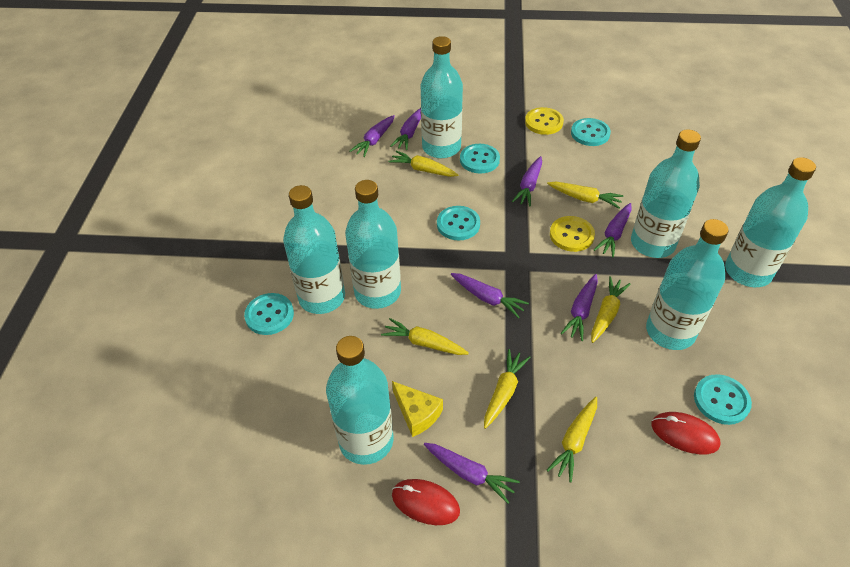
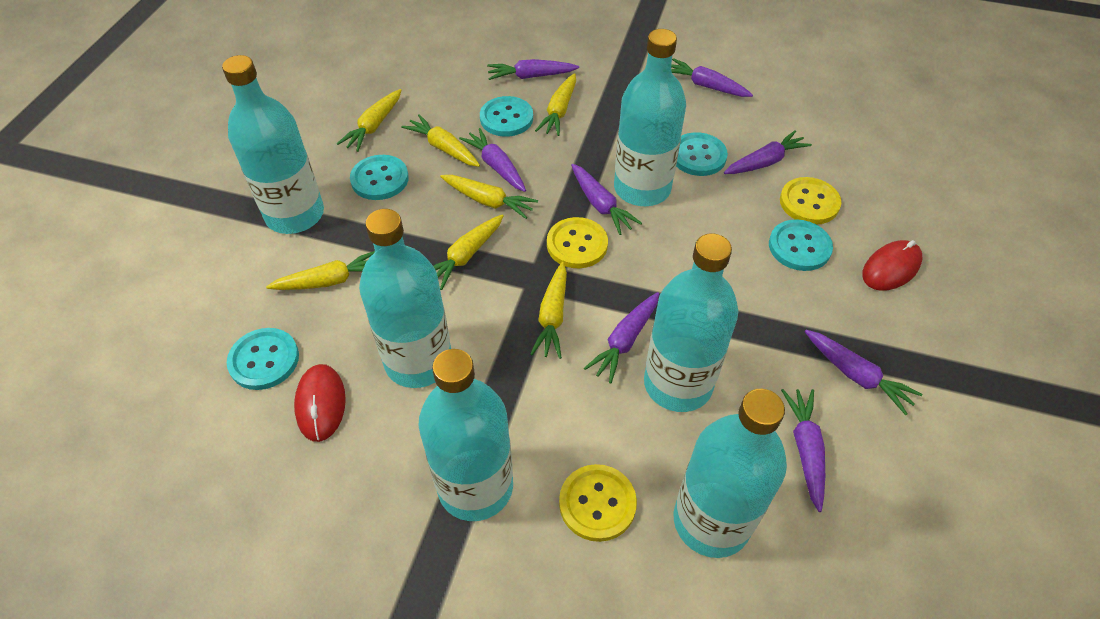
purple carrot: 7 -> 8
turquoise bottle: 7 -> 6
yellow button: 2 -> 3
yellow carrot: 6 -> 7
yellow cheese: 1 -> 0

